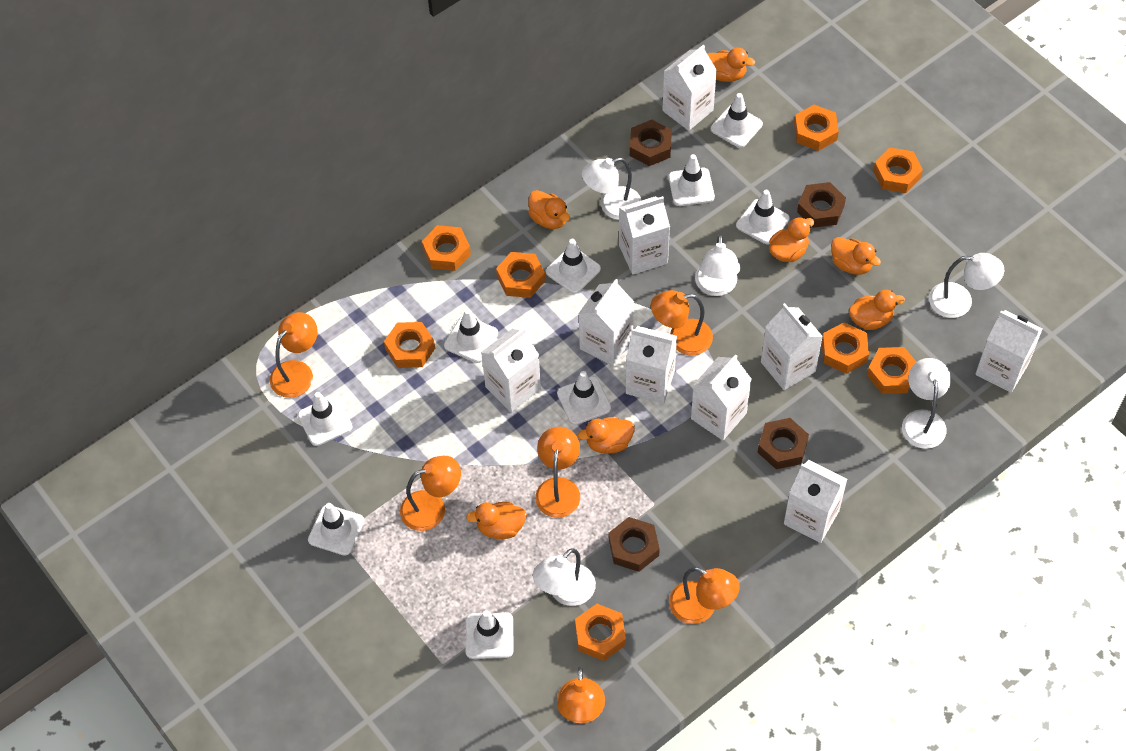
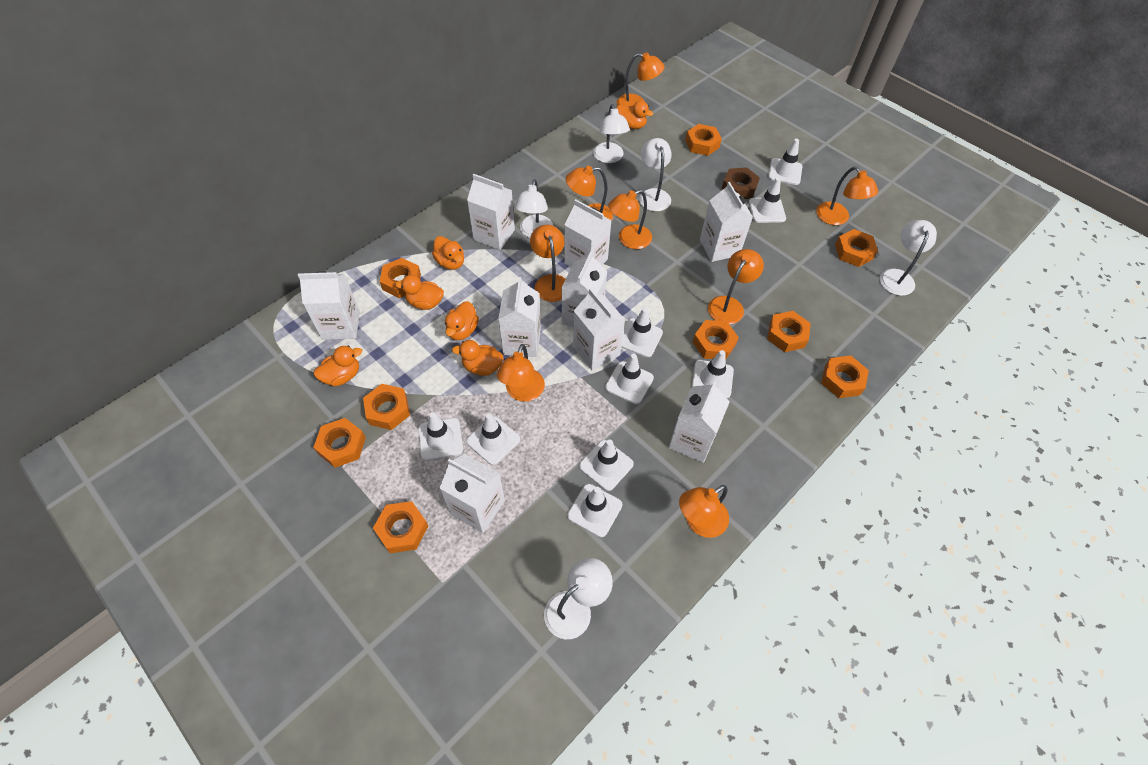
brown nut: 4 -> 1
orange duck: 7 -> 6
orange lamp: 6 -> 8
orange nut: 8 -> 9

